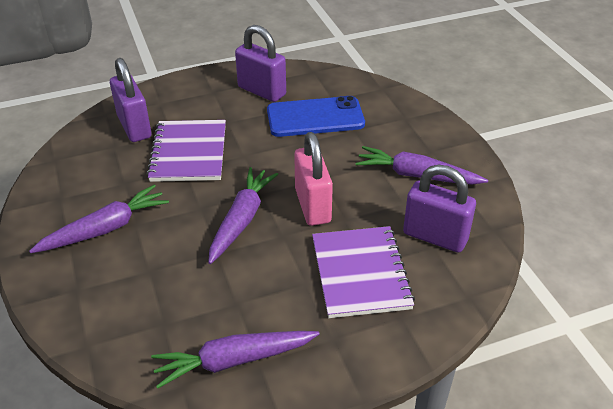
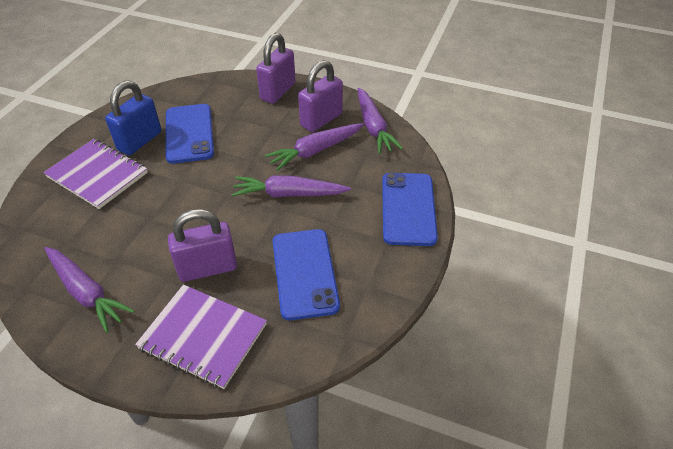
blue padlock: 0 -> 1
blue phone: 1 -> 3
pink padlock: 1 -> 0

